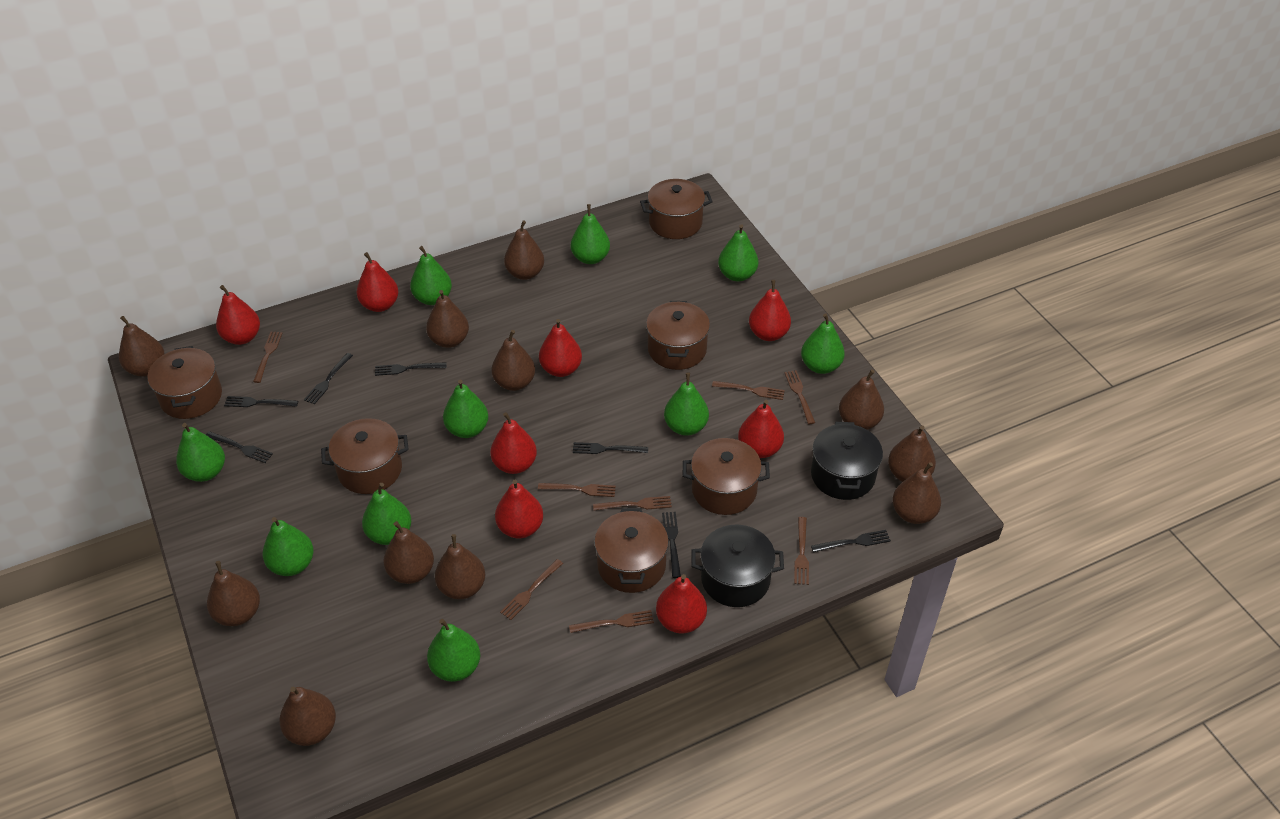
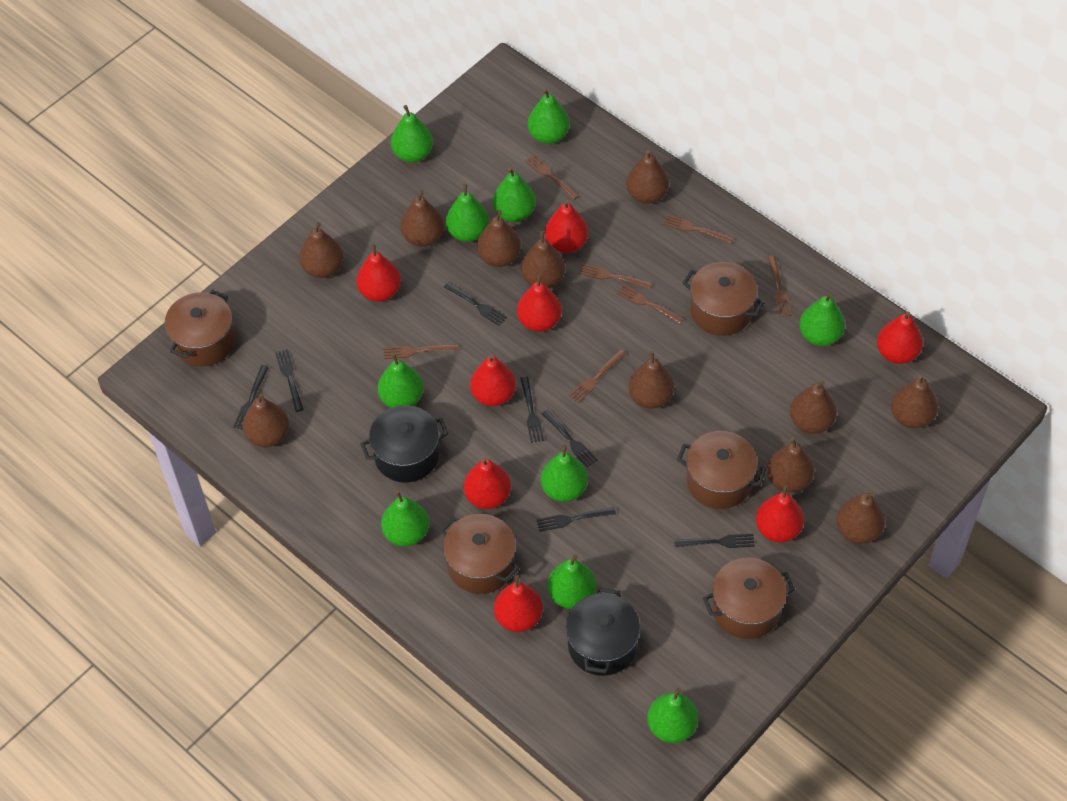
brown fork: 8 -> 7
brown pot: 6 -> 5

